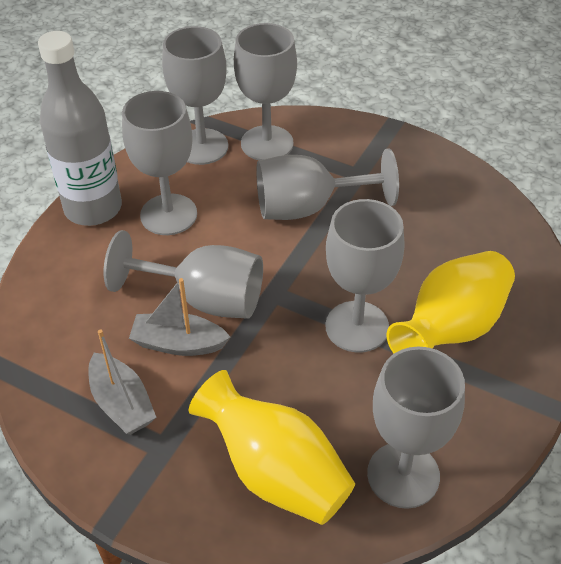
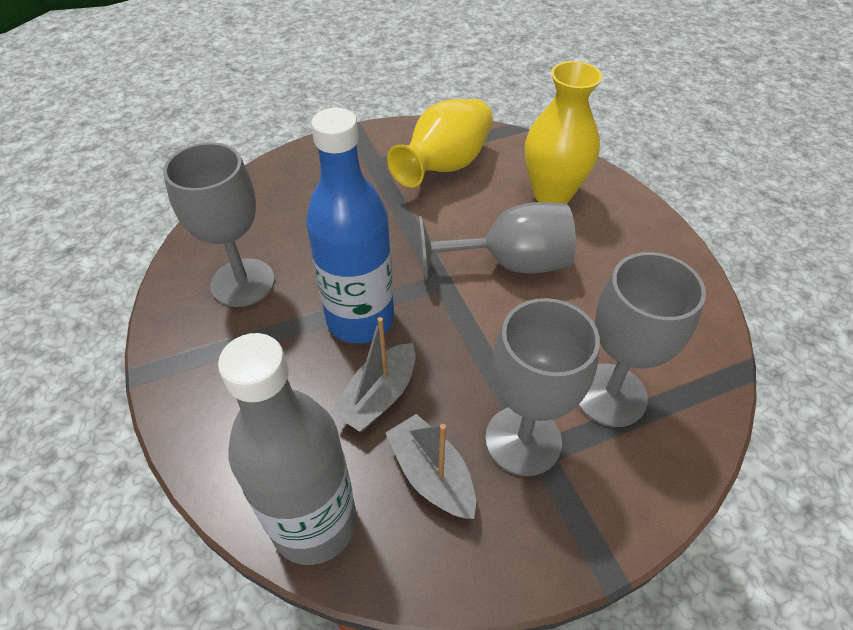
blue bottle: 0 -> 1
grey goblet: 7 -> 4

